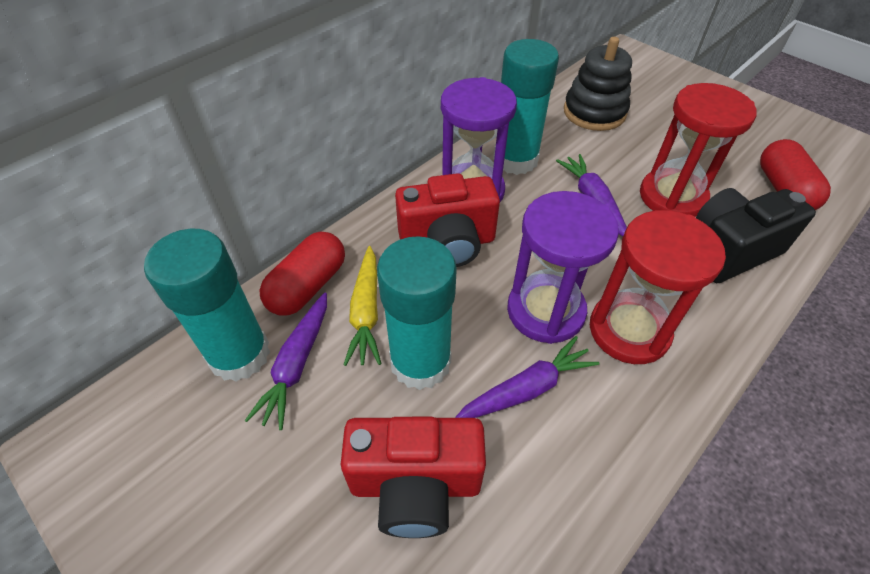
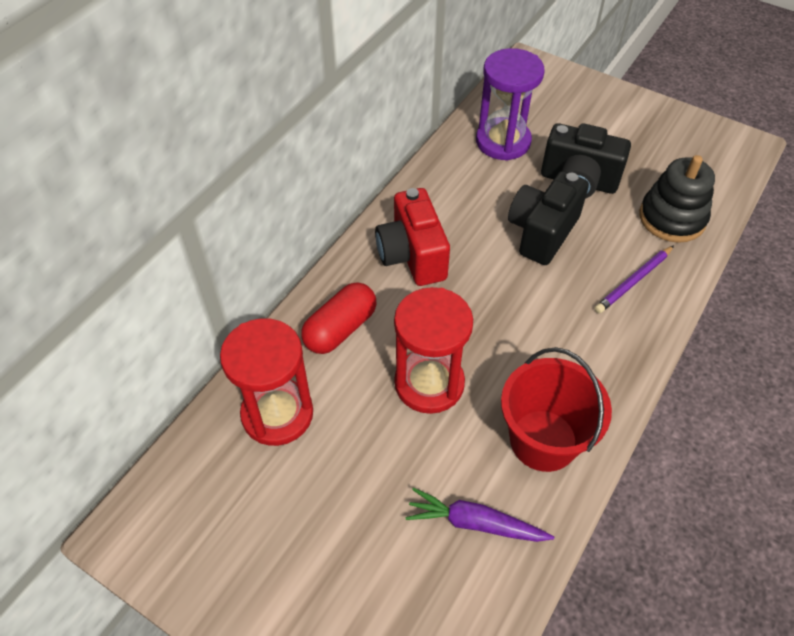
black camera: 1 -> 2
purple carrot: 3 -> 1
purple hourglass: 2 -> 1
purple pencil: 0 -> 1
red bucket: 0 -> 1
red camera: 2 -> 1
red capsule: 2 -> 1
turquoise glue stick: 3 -> 0
yellow carrot: 1 -> 0

